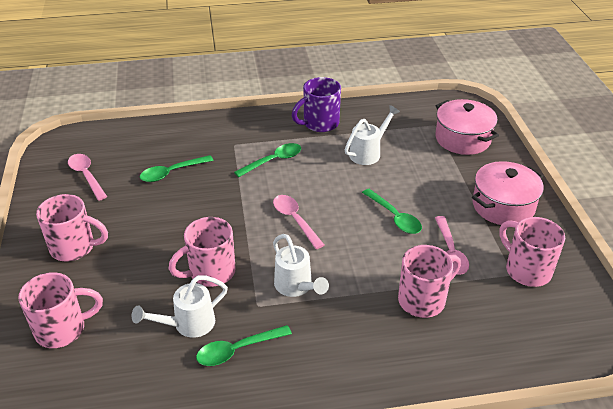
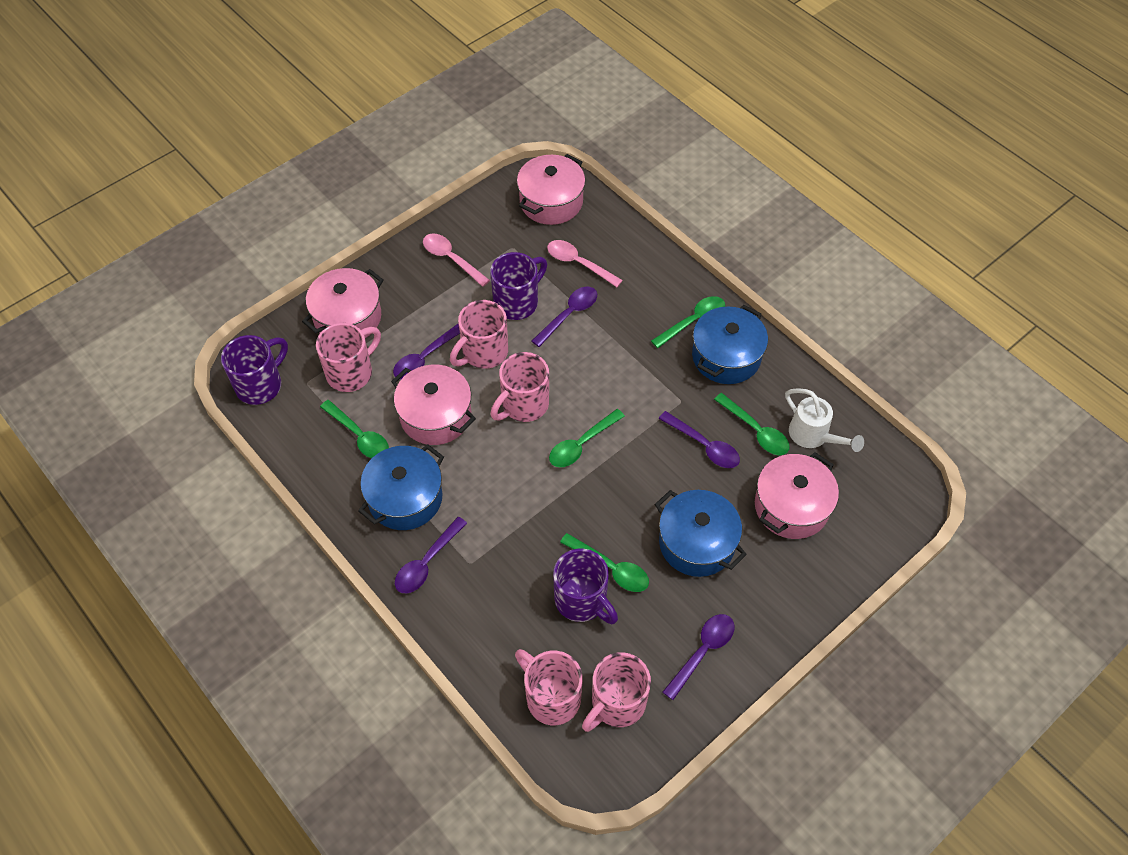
blue pot: 0 -> 3
green spoon: 4 -> 5
pink pot: 2 -> 4
pink spoon: 3 -> 2
purple mug: 1 -> 3
purple spoon: 0 -> 5
white watering can: 3 -> 1

